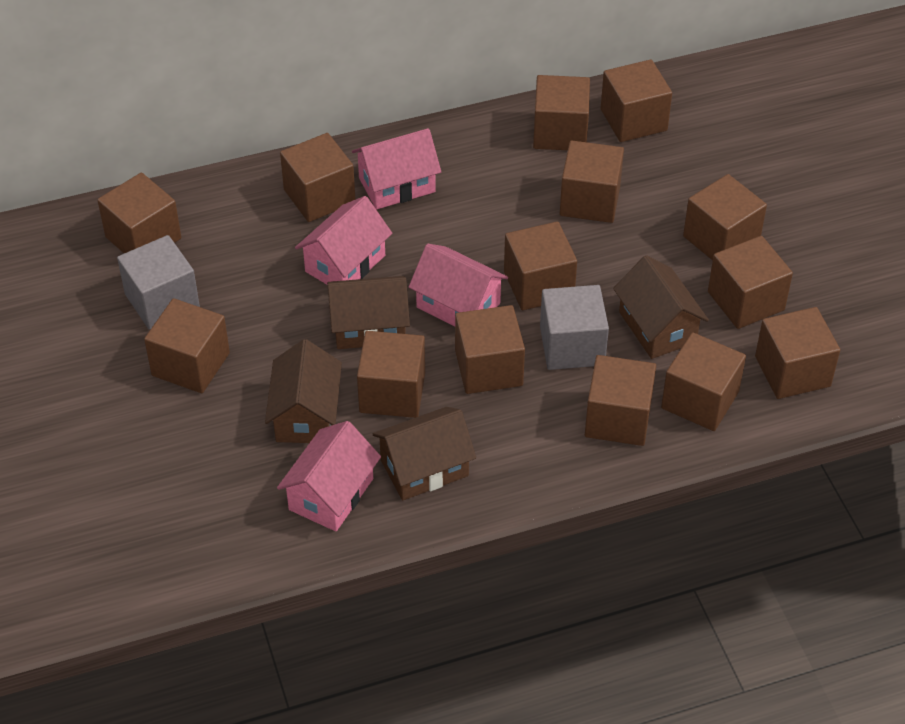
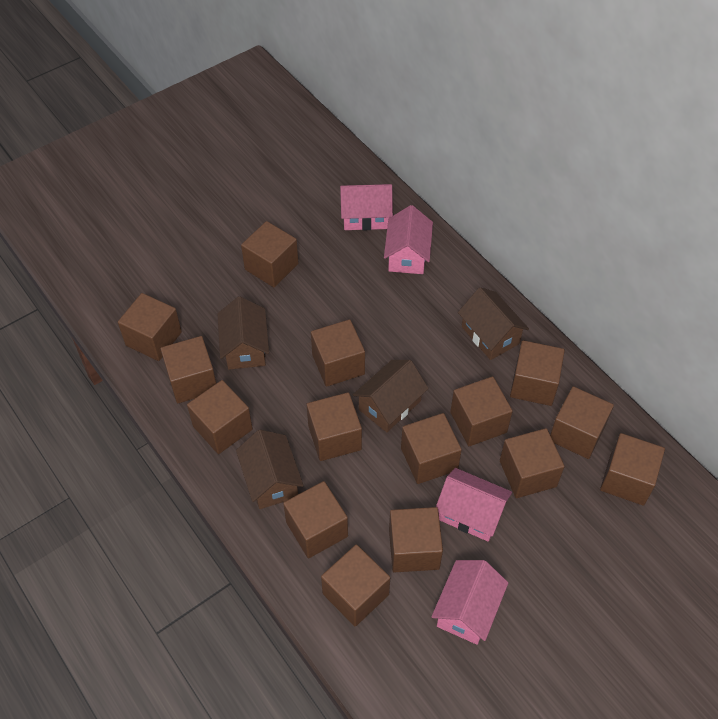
brown cube: 14 -> 15
grey cube: 2 -> 0

